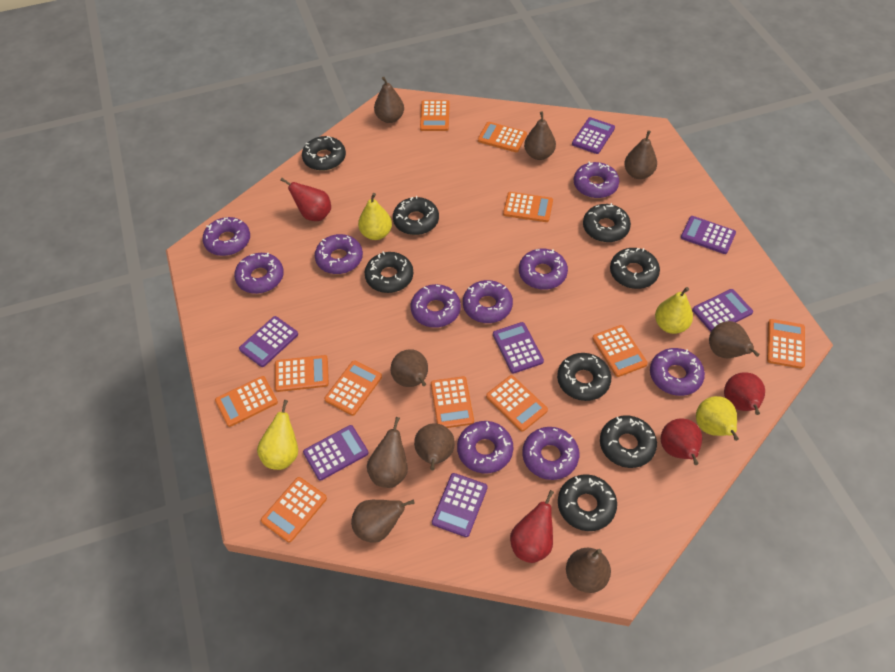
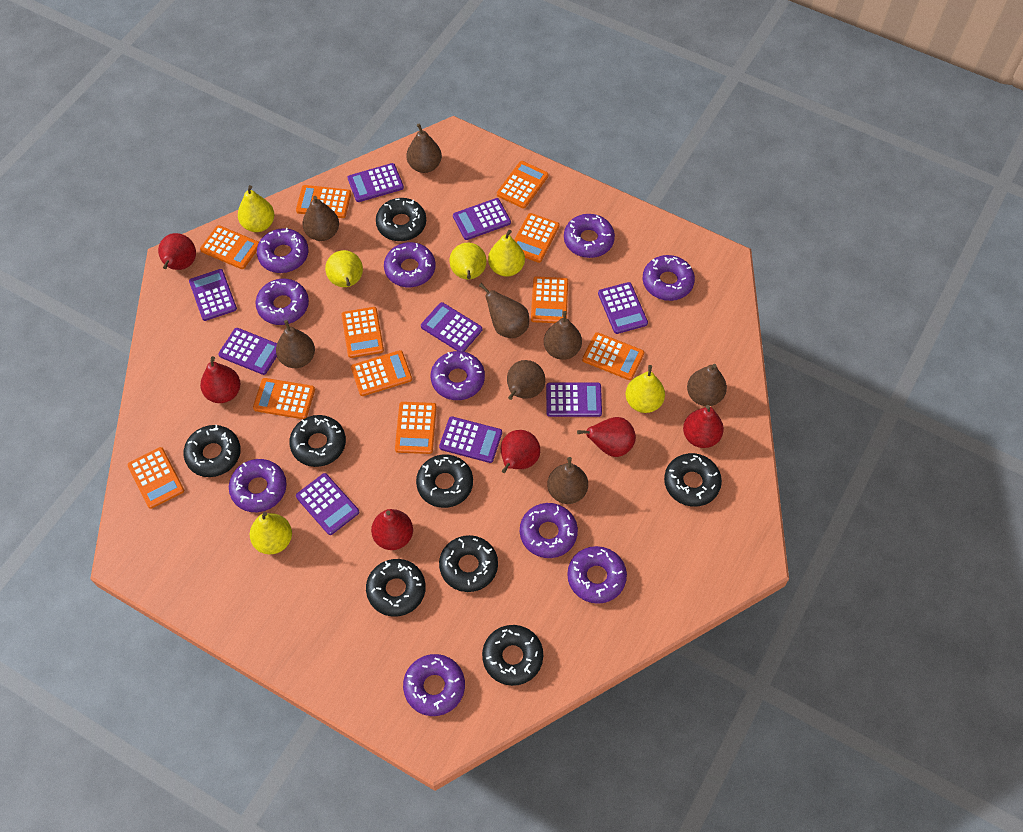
brown pear: 9 -> 8
purple calculator: 7 -> 9
red pear: 4 -> 6
yellow pear: 4 -> 6

